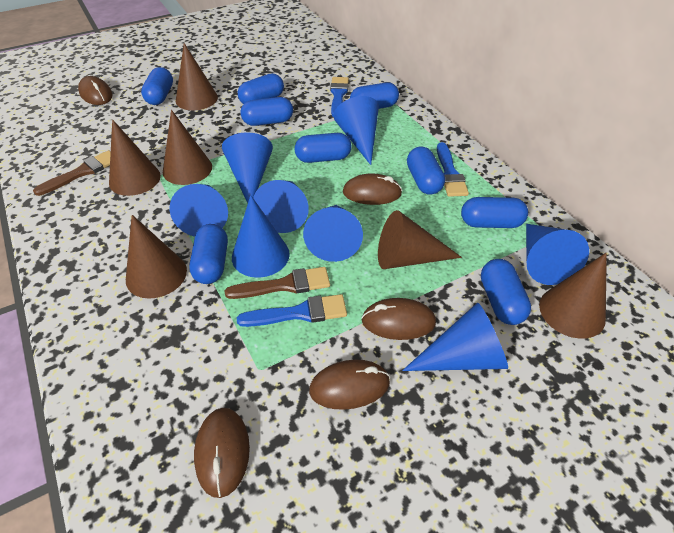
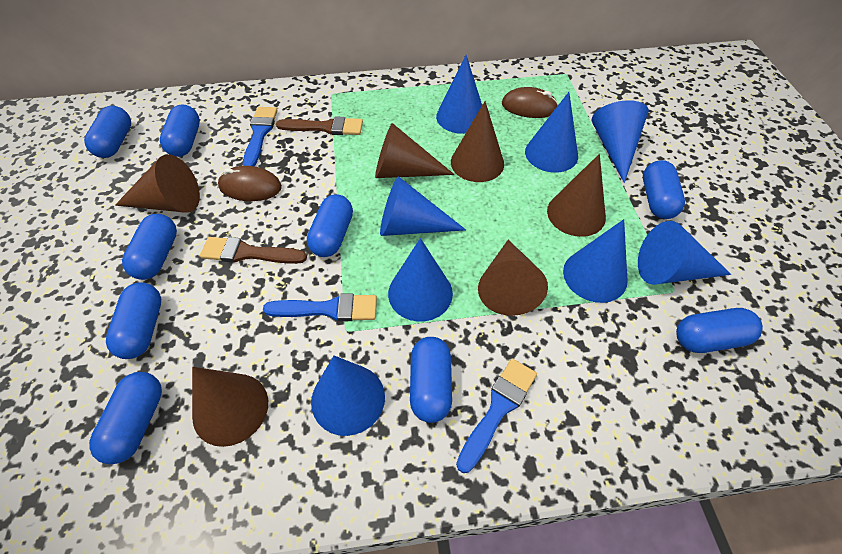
brown mouse: 5 -> 2

